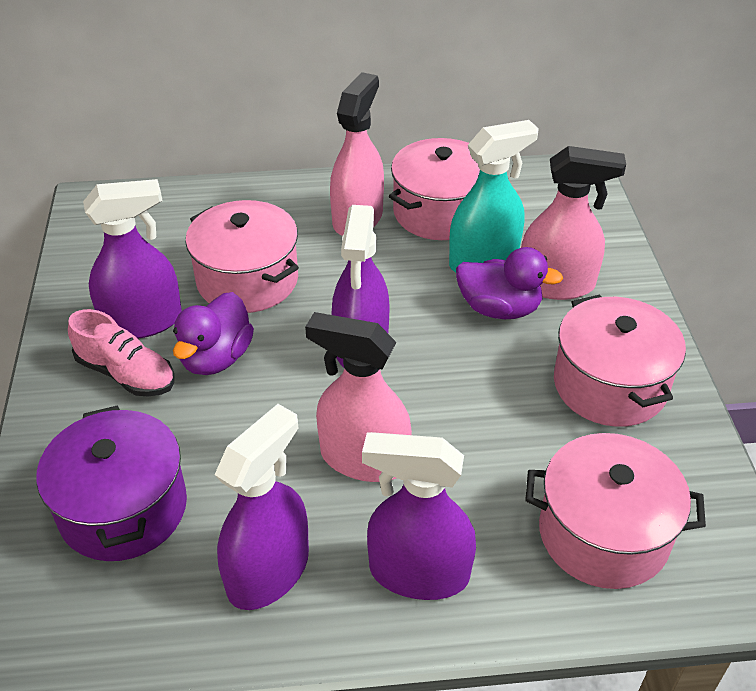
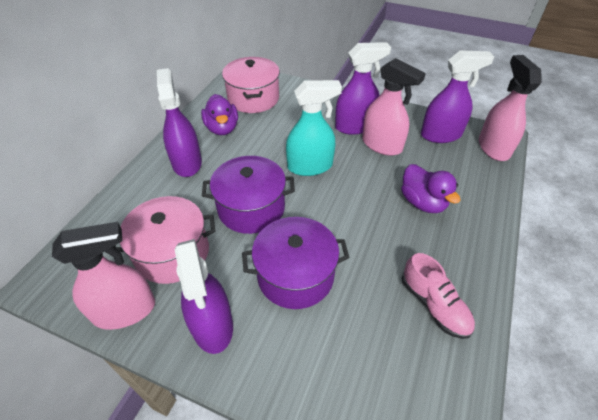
pink pot: 4 -> 2
purple pot: 1 -> 2

